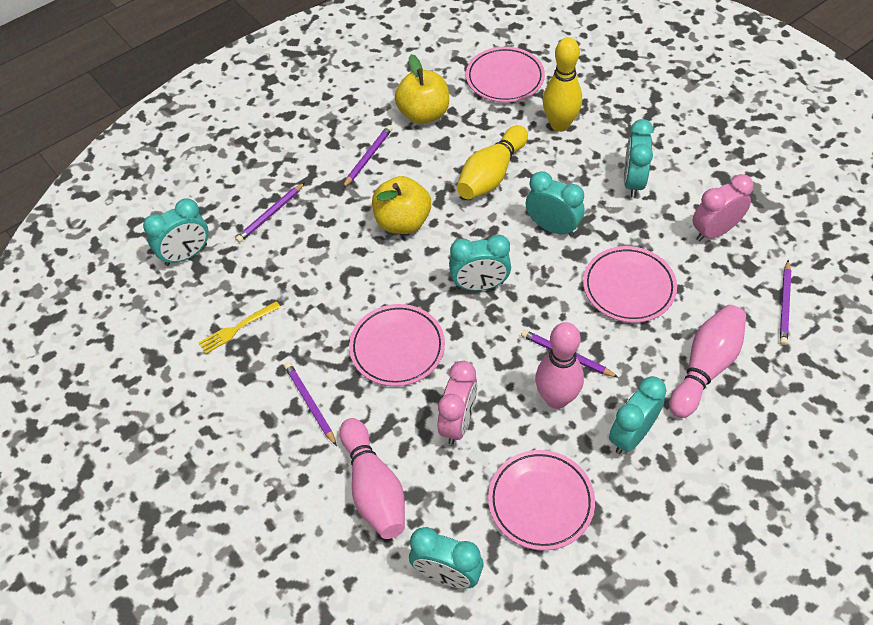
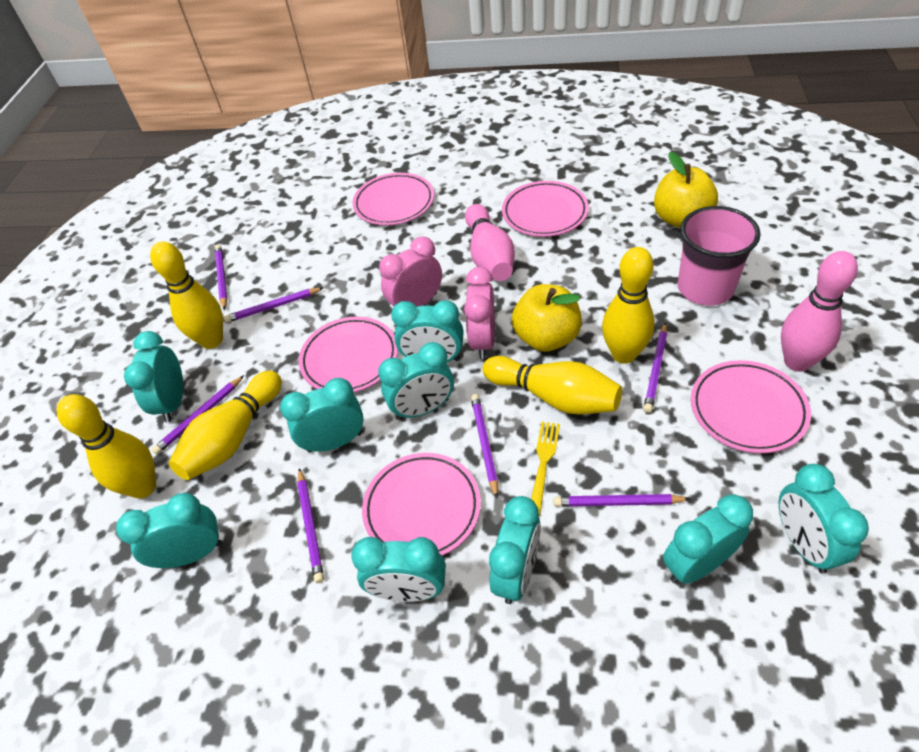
pink bowling pin: 3 -> 2
pink cup: 0 -> 1
pink plate: 4 -> 5
purple pencil: 5 -> 7
turquoise clock: 6 -> 9
yellow bowling pin: 2 -> 5

